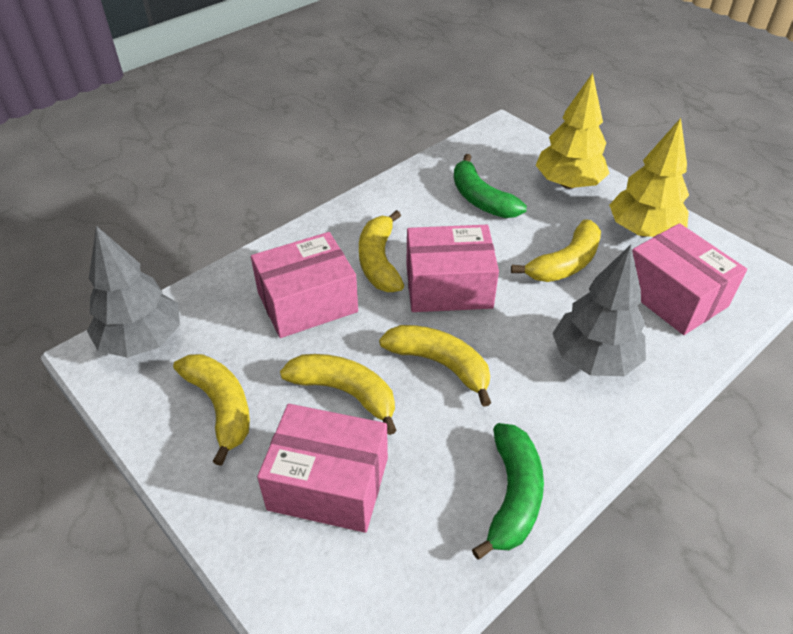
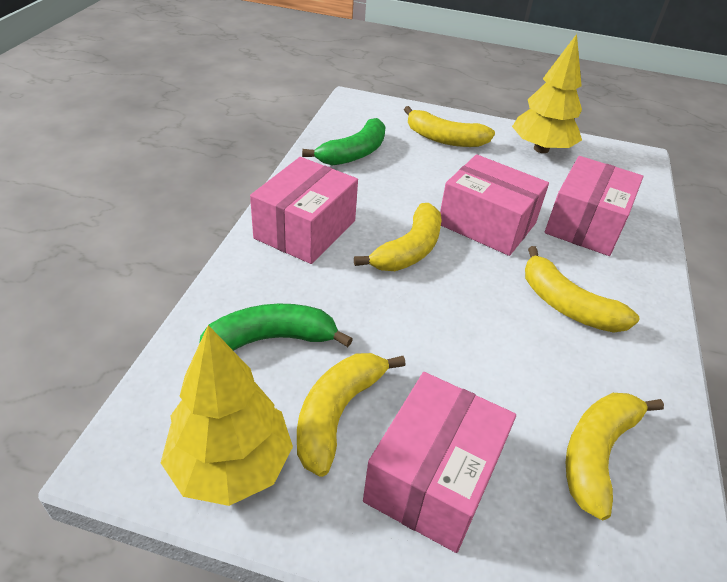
grey tree: 2 -> 0

